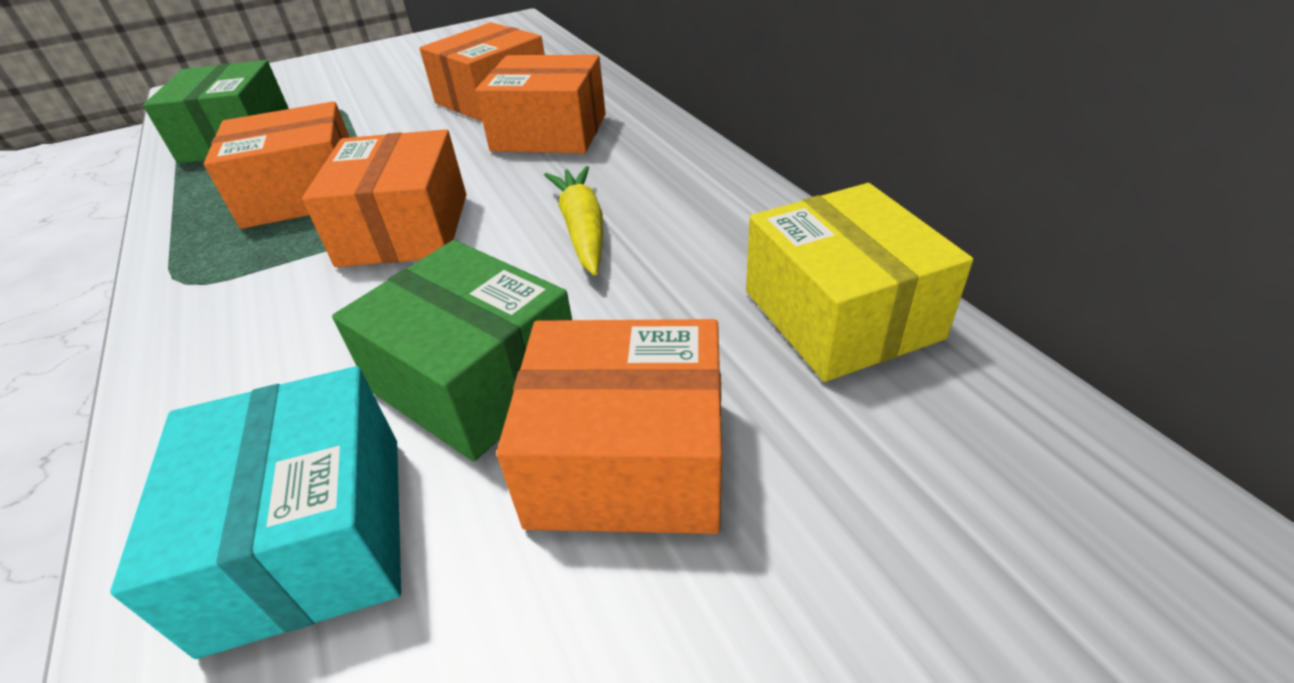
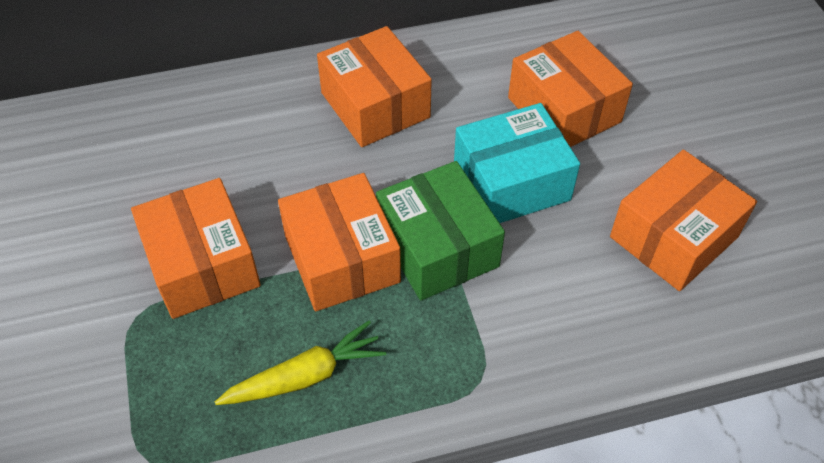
green box: 2 -> 1
yellow box: 1 -> 0

